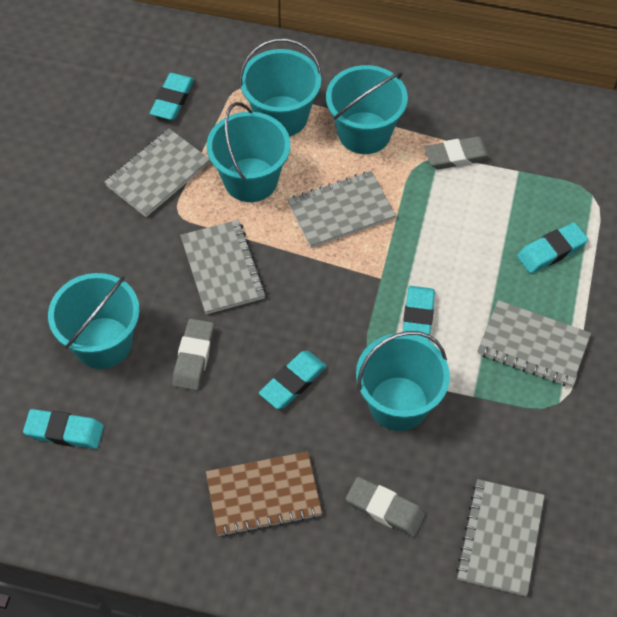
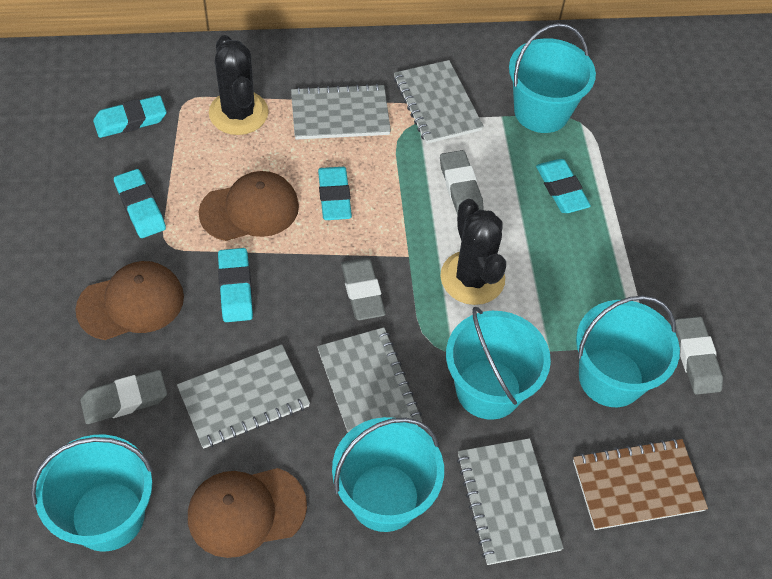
black cactus: 0 -> 2
brown cap: 0 -> 3
grey eraser: 3 -> 4

